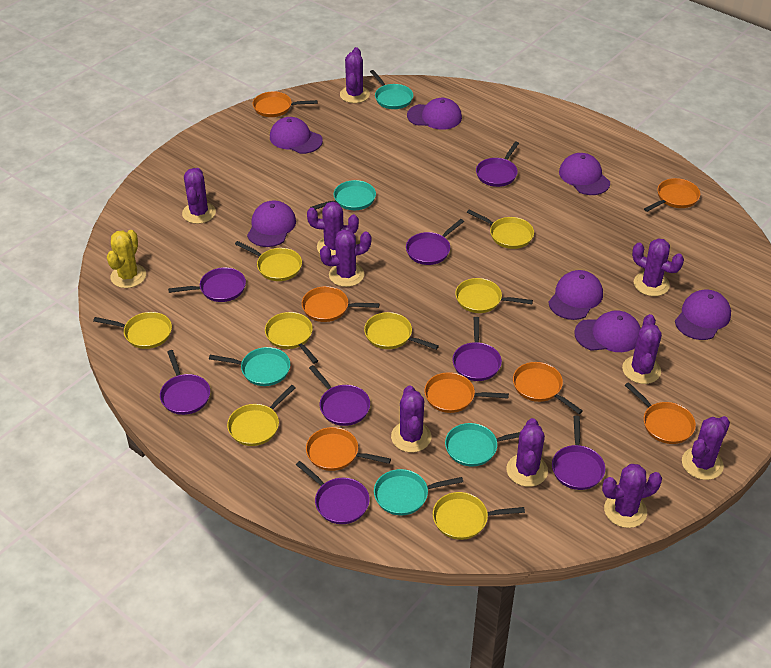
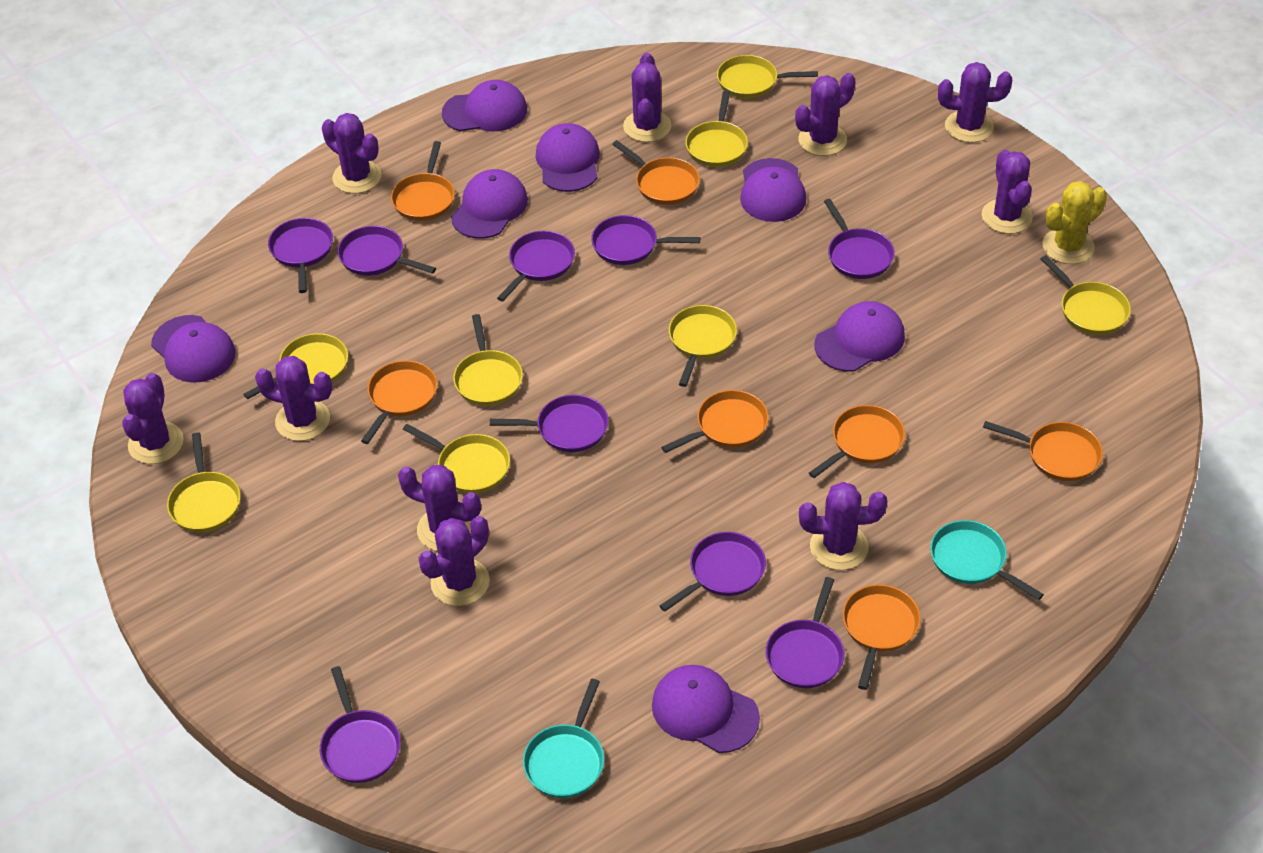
purple pan: 8 -> 9
turquoise pan: 5 -> 2

